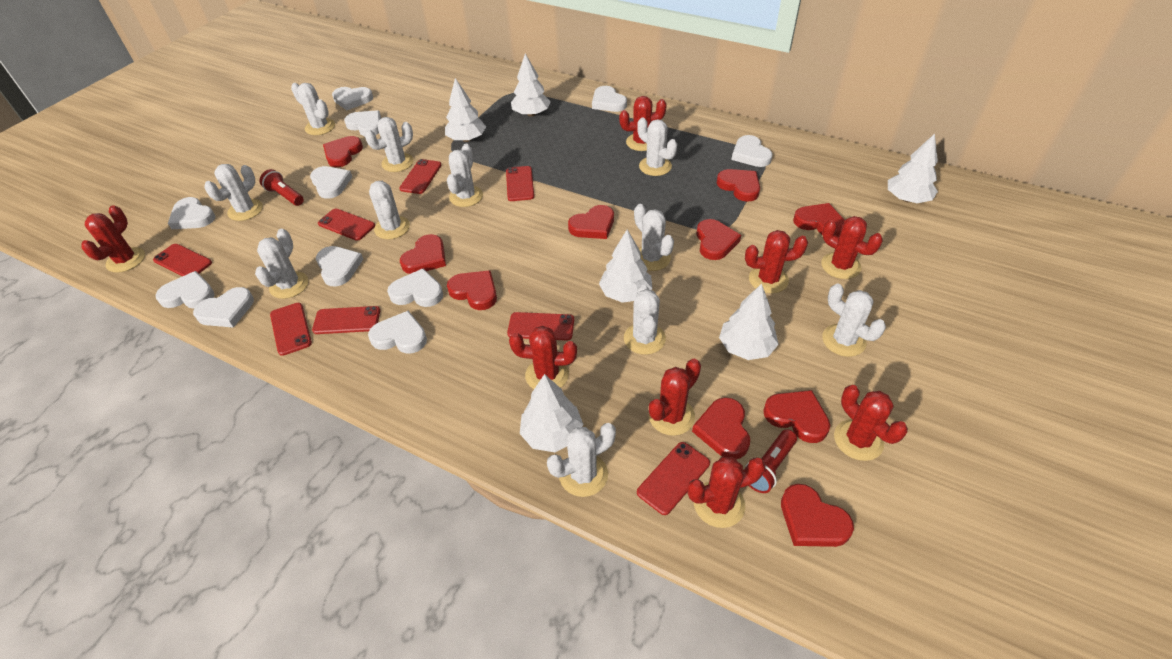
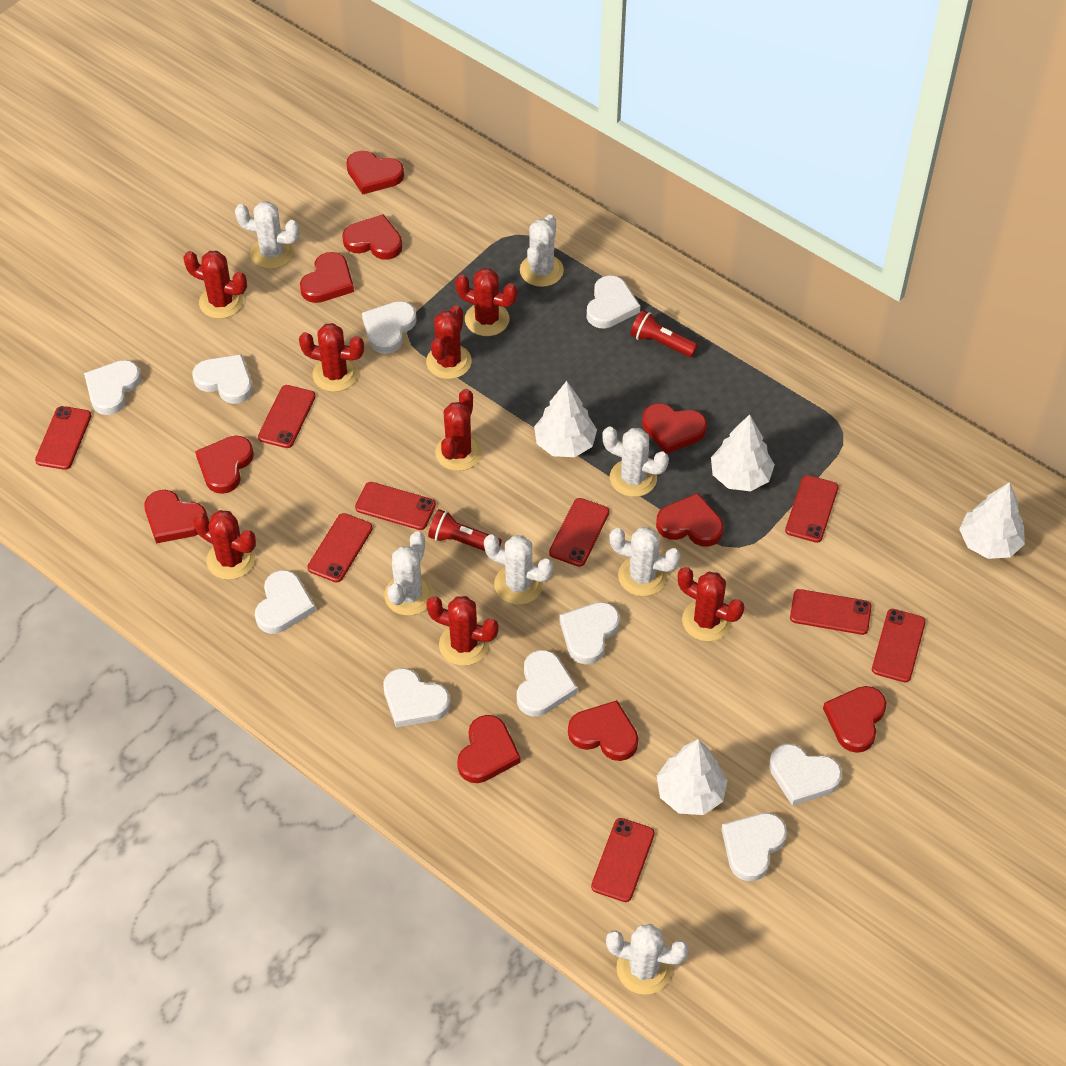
red phone: 8 -> 9
white cactus: 11 -> 7
white heart: 11 -> 10
white tree: 6 -> 4

